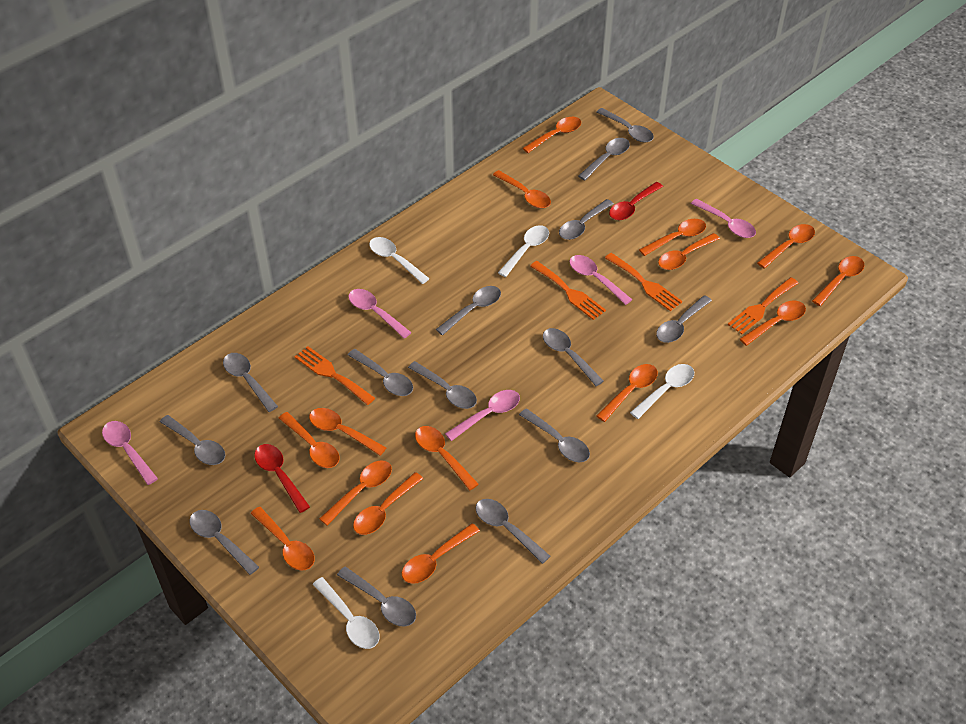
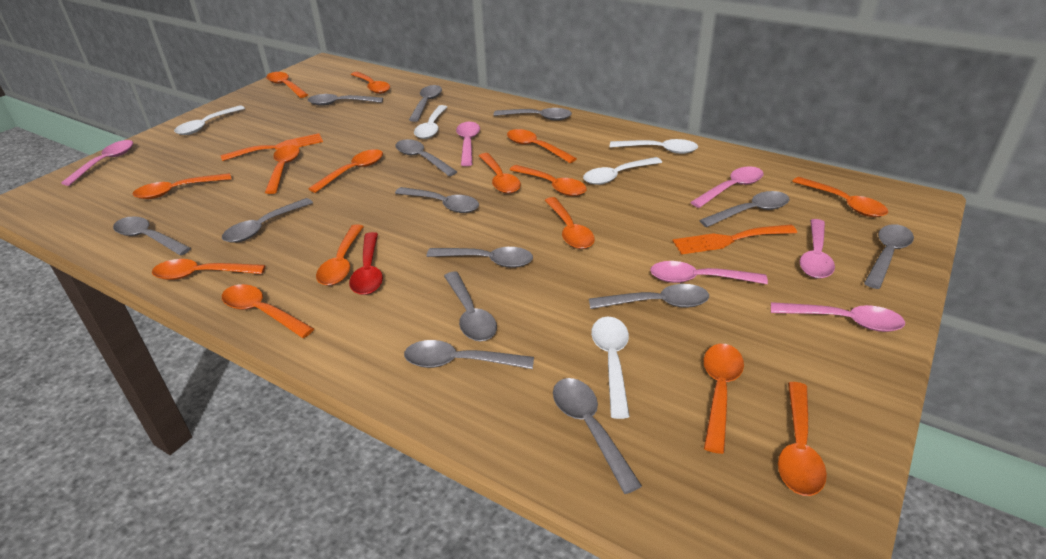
orange fork: 4 -> 2
pink spoon: 5 -> 6
red spoon: 2 -> 1
white spoon: 4 -> 5

